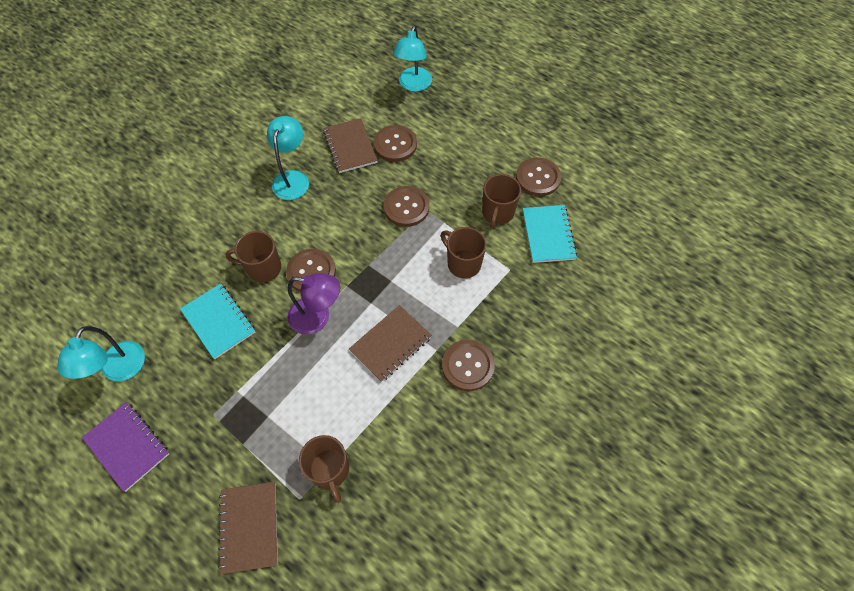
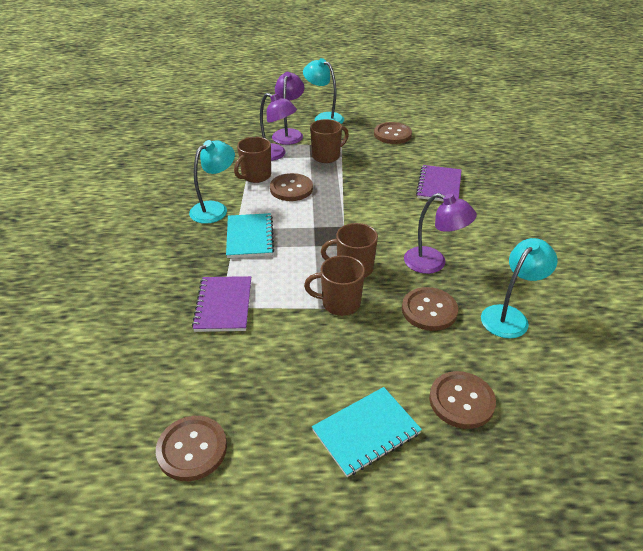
brown notebook: 3 -> 0
purple lamp: 1 -> 3
purple notebook: 1 -> 2

